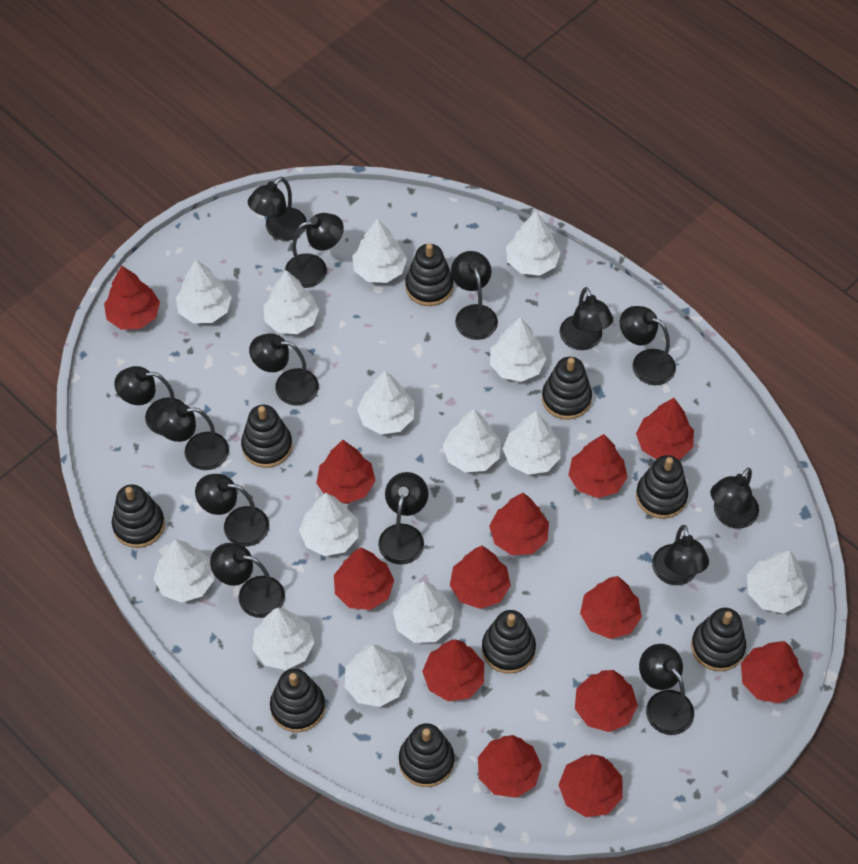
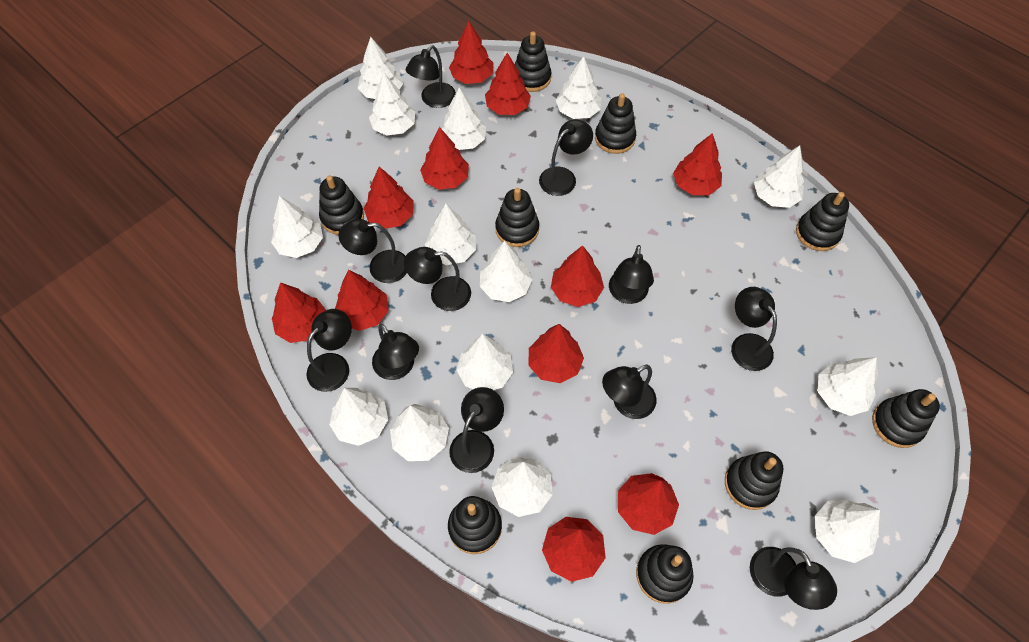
black lamp: 14 -> 11
red tree: 13 -> 11

